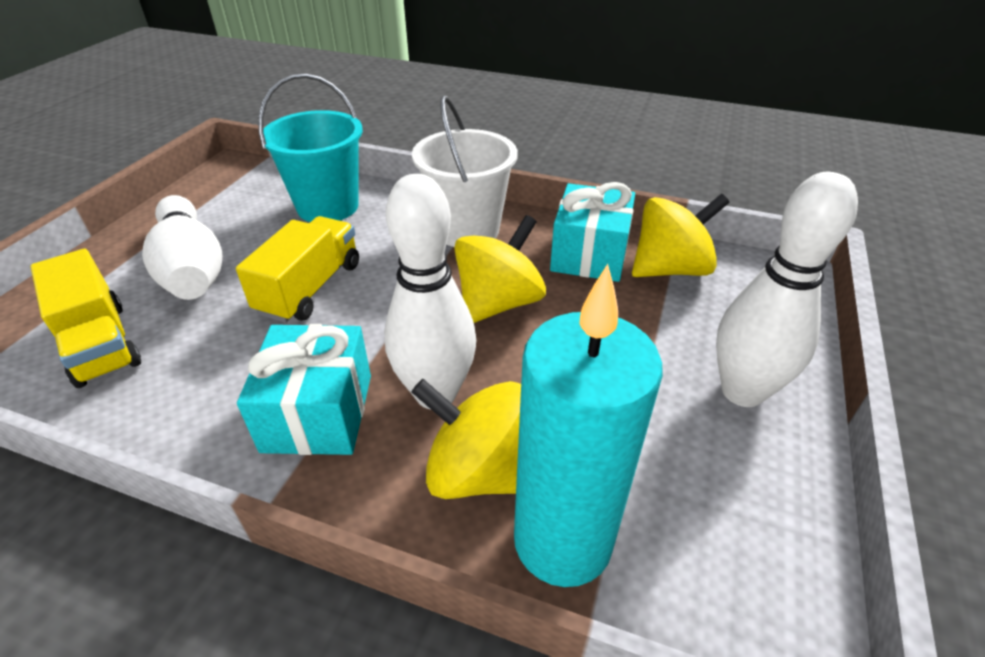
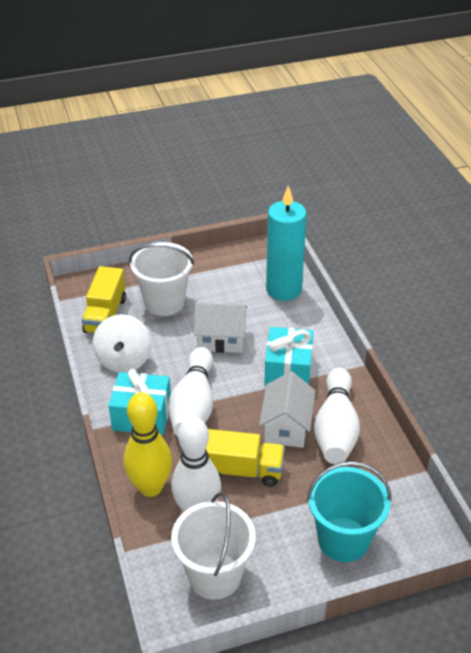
white bucket: 1 -> 2
white house: 0 -> 2
white spinning top: 0 -> 1
yellow bowling pin: 0 -> 1
yellow spinning top: 3 -> 0

